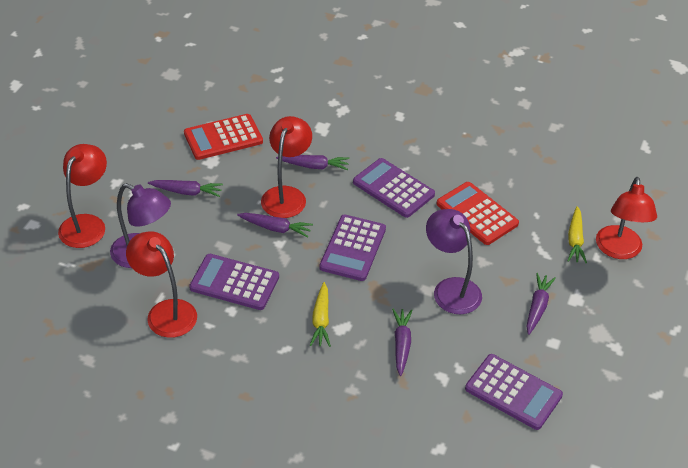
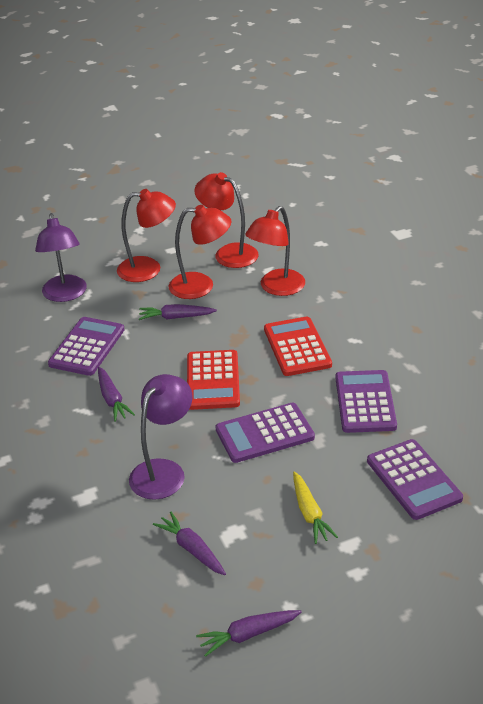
purple carrot: 5 -> 4
yellow carrot: 2 -> 1

